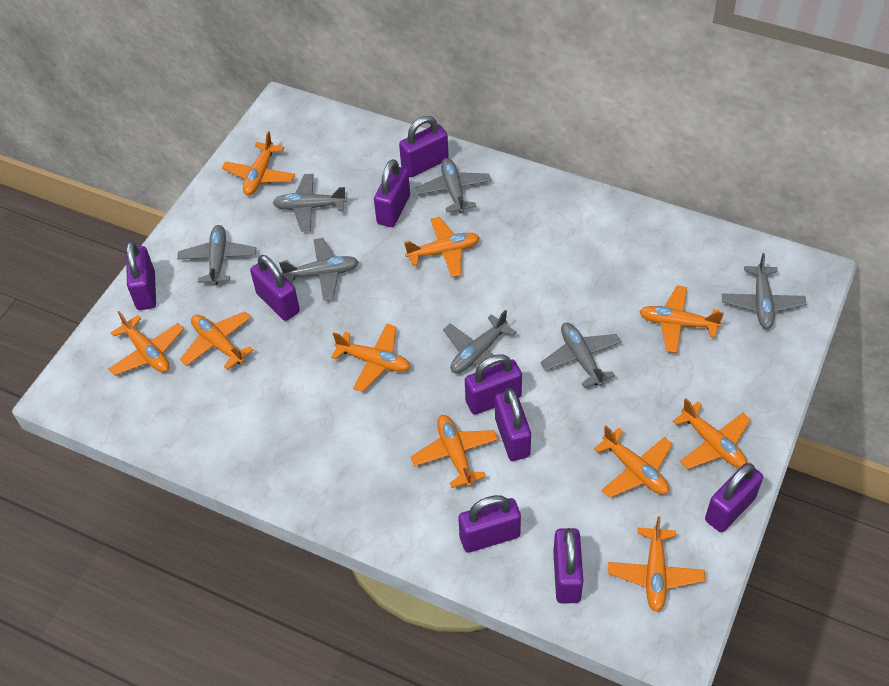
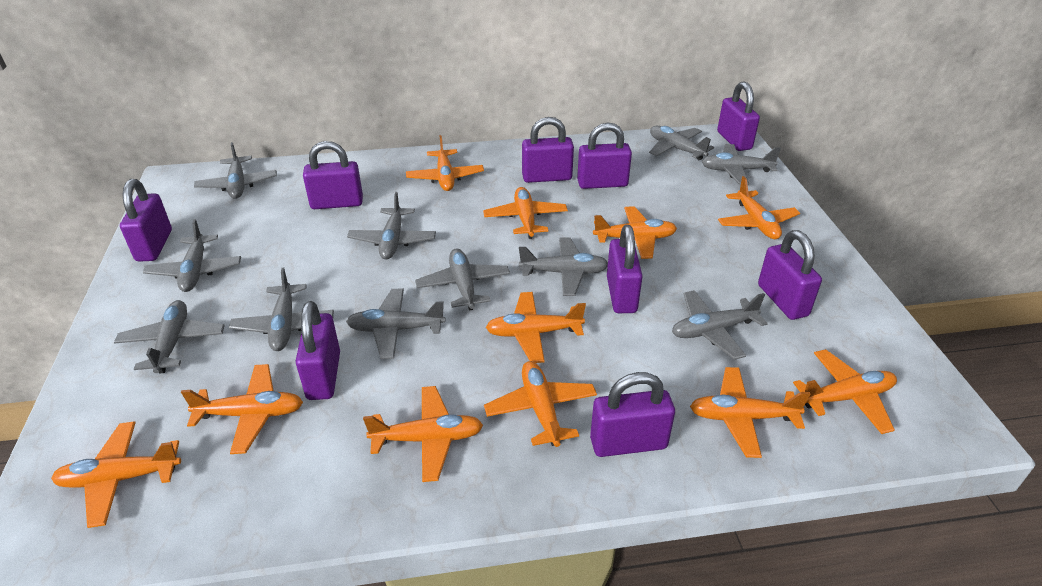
grey plane: 7 -> 11
orange plane: 10 -> 11

